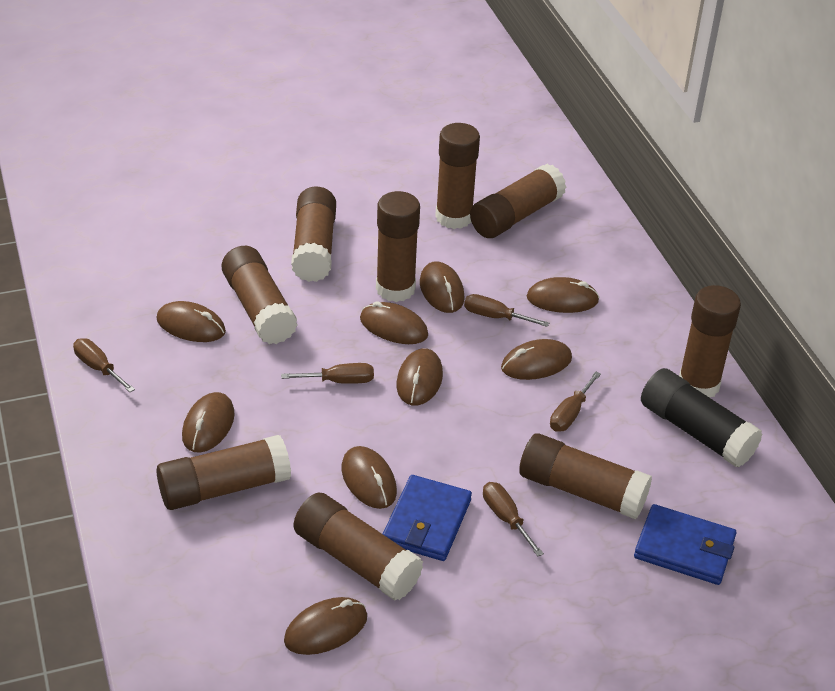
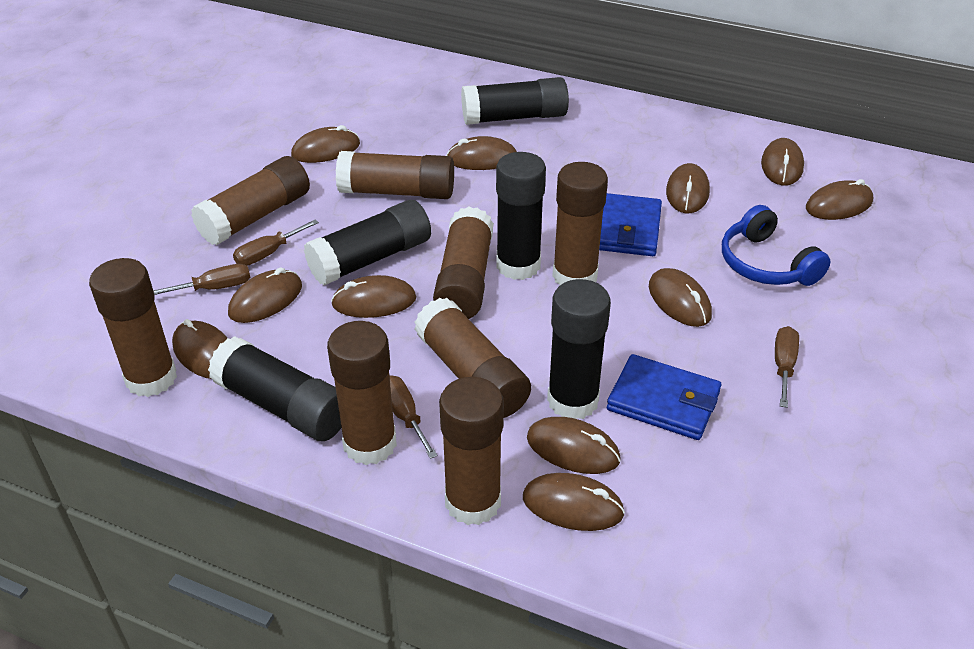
black glue stick: 1 -> 5
blue headphones: 0 -> 1
brown glue stick: 9 -> 8
brown mouse: 9 -> 11
brown screwdriver: 5 -> 4

